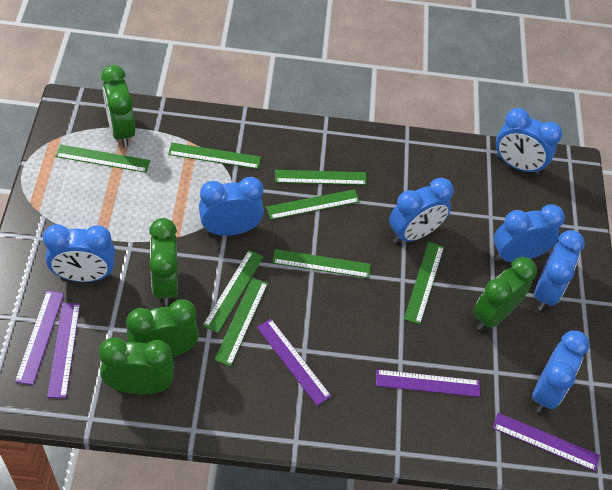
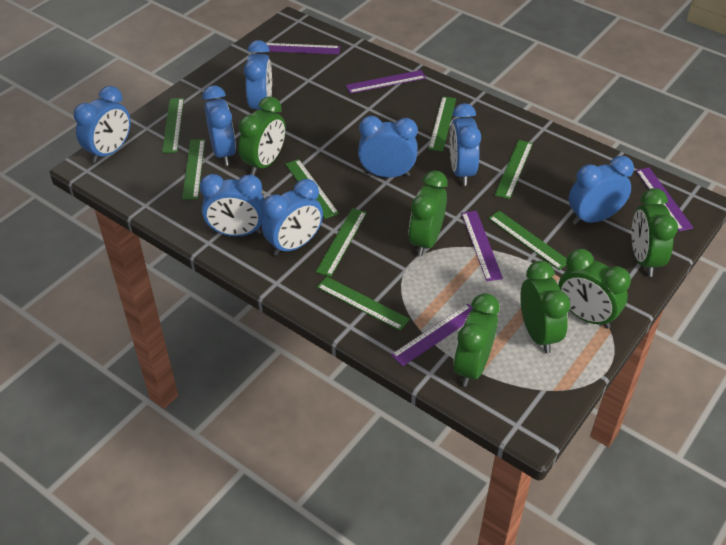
blue clock: 7 -> 8
green clock: 5 -> 6

